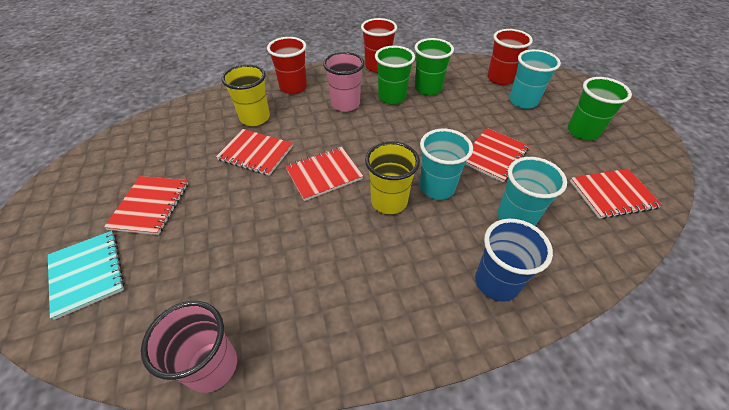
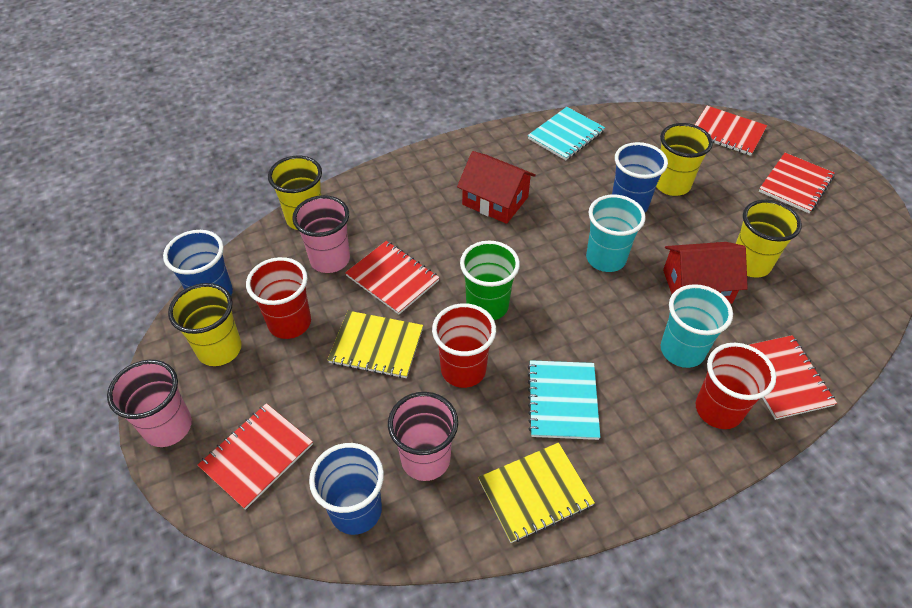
blue cup: 1 -> 3
green cup: 3 -> 1
pink cup: 2 -> 3
red house: 0 -> 2
turquoise cup: 3 -> 2
turquoise notebook: 1 -> 2
yellow cup: 2 -> 4
yellow notebook: 0 -> 2

